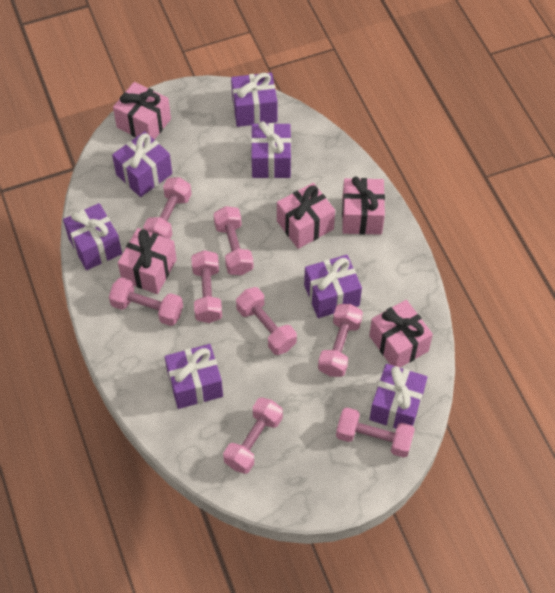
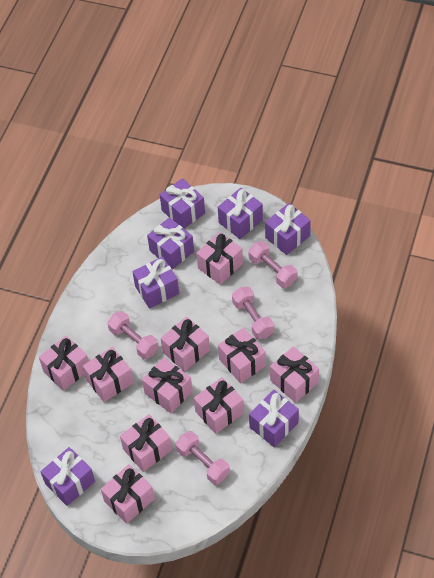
pink dumbbell: 8 -> 4
pink gift: 5 -> 10

